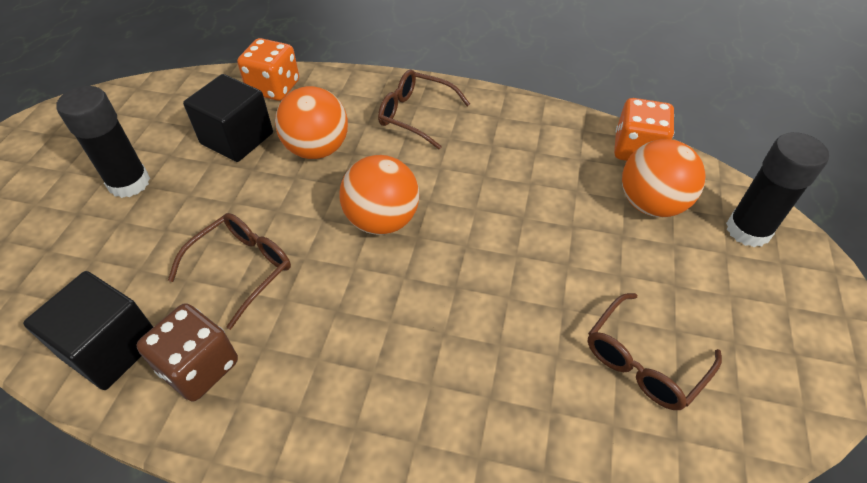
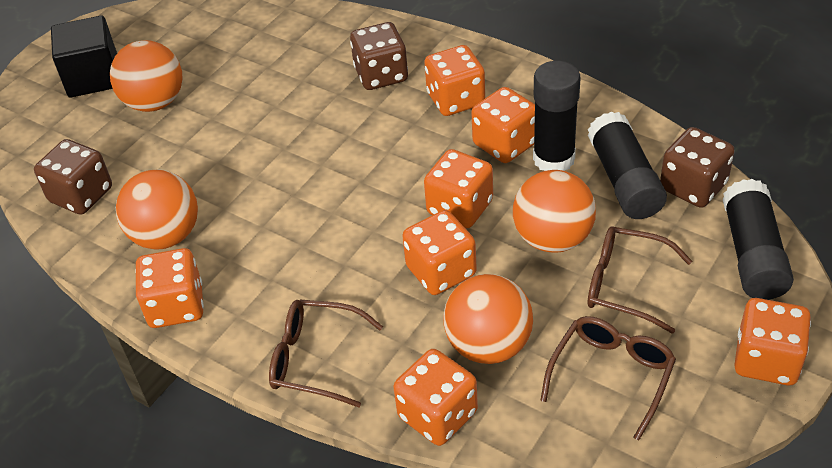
black cube: 2 -> 1
black glue stick: 2 -> 3
brown dice: 1 -> 3
orange ball: 3 -> 4
orange dice: 2 -> 7

